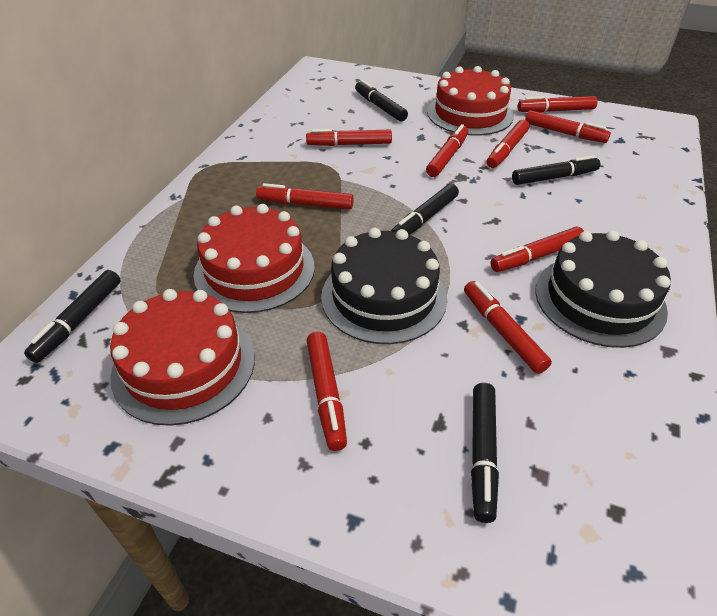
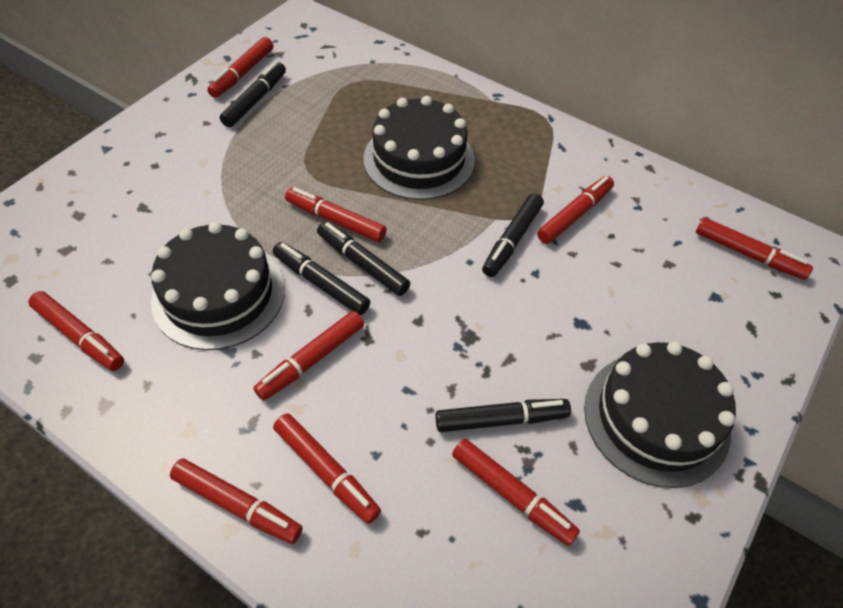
black cake: 2 -> 3
red cake: 3 -> 0

